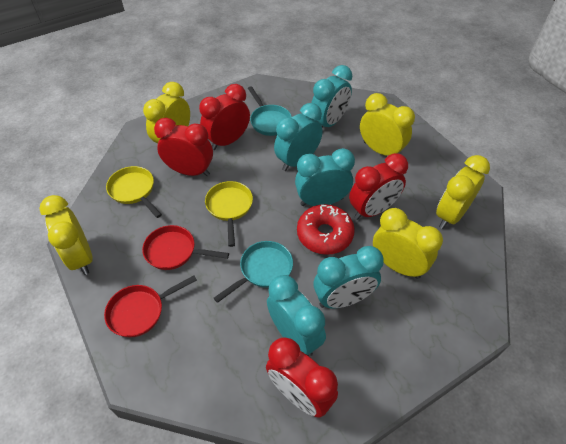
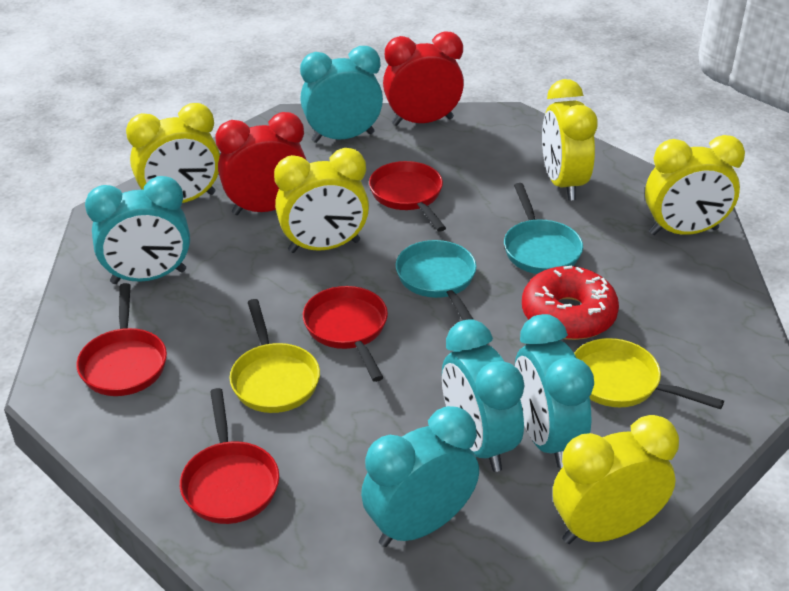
red clock: 4 -> 2
red pan: 2 -> 4

